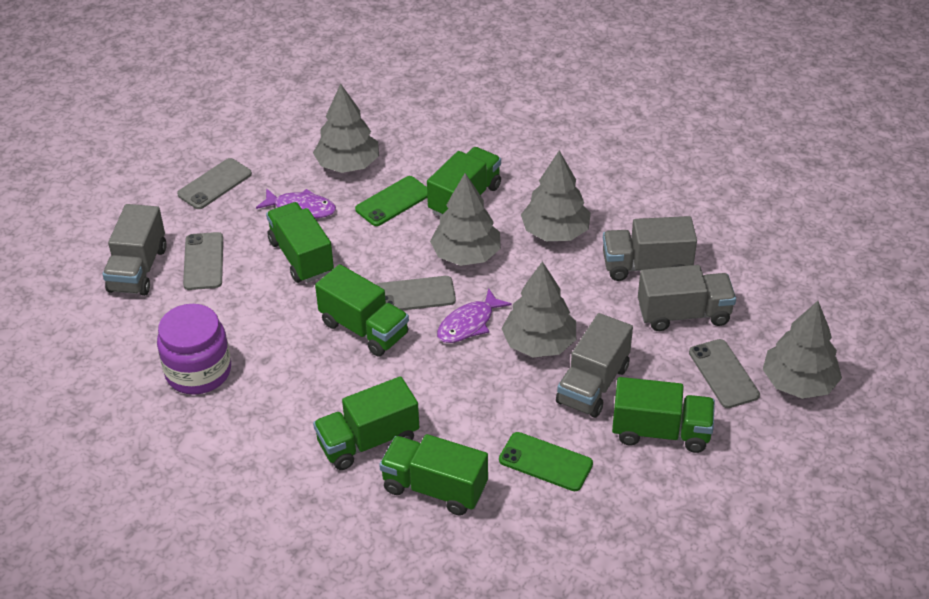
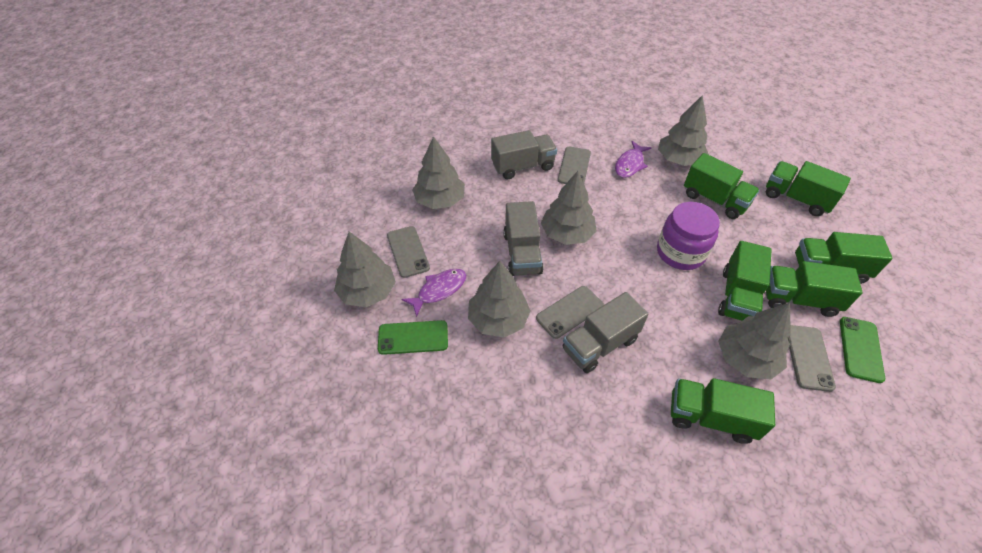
grey tree: 5 -> 6
grey truck: 4 -> 3

